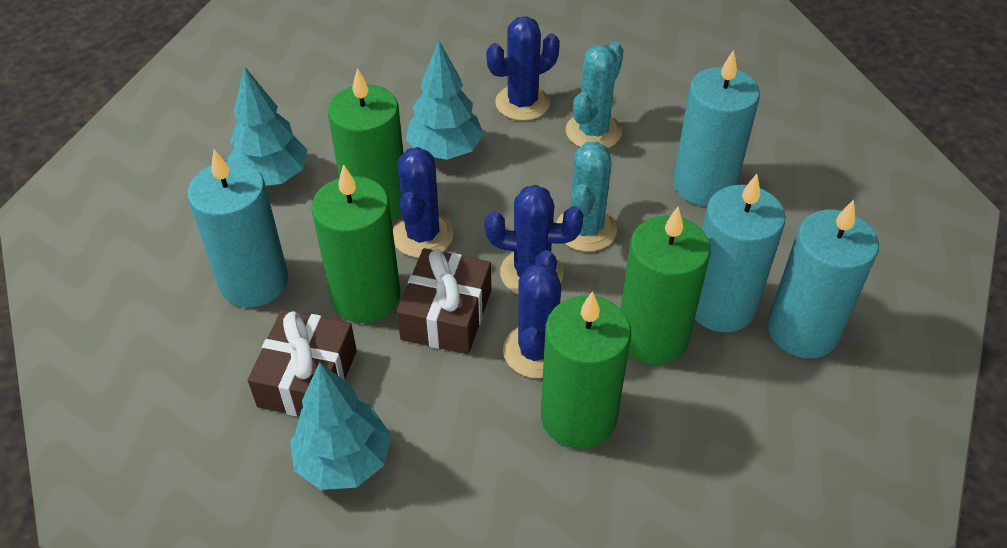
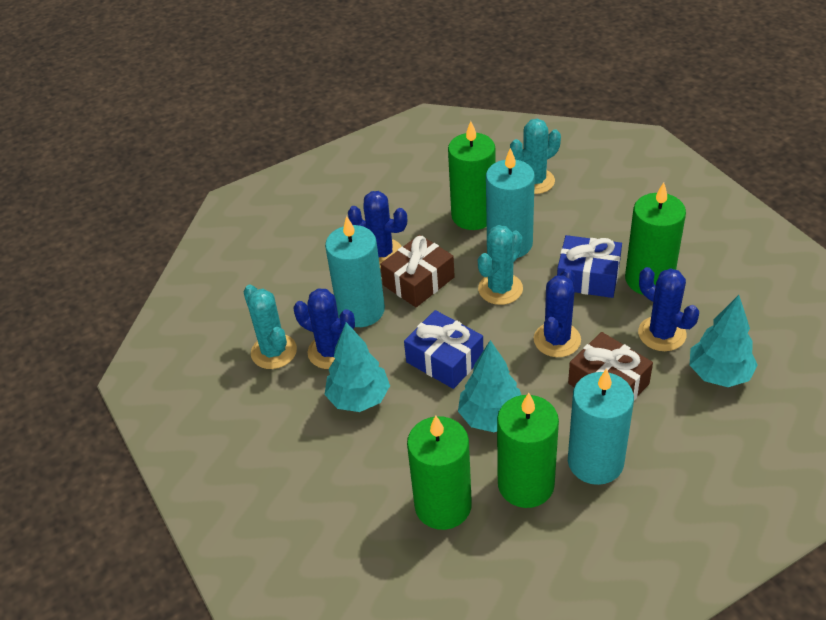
blue gift: 0 -> 2
turquoise cactus: 2 -> 3
turquoise candle: 4 -> 3

